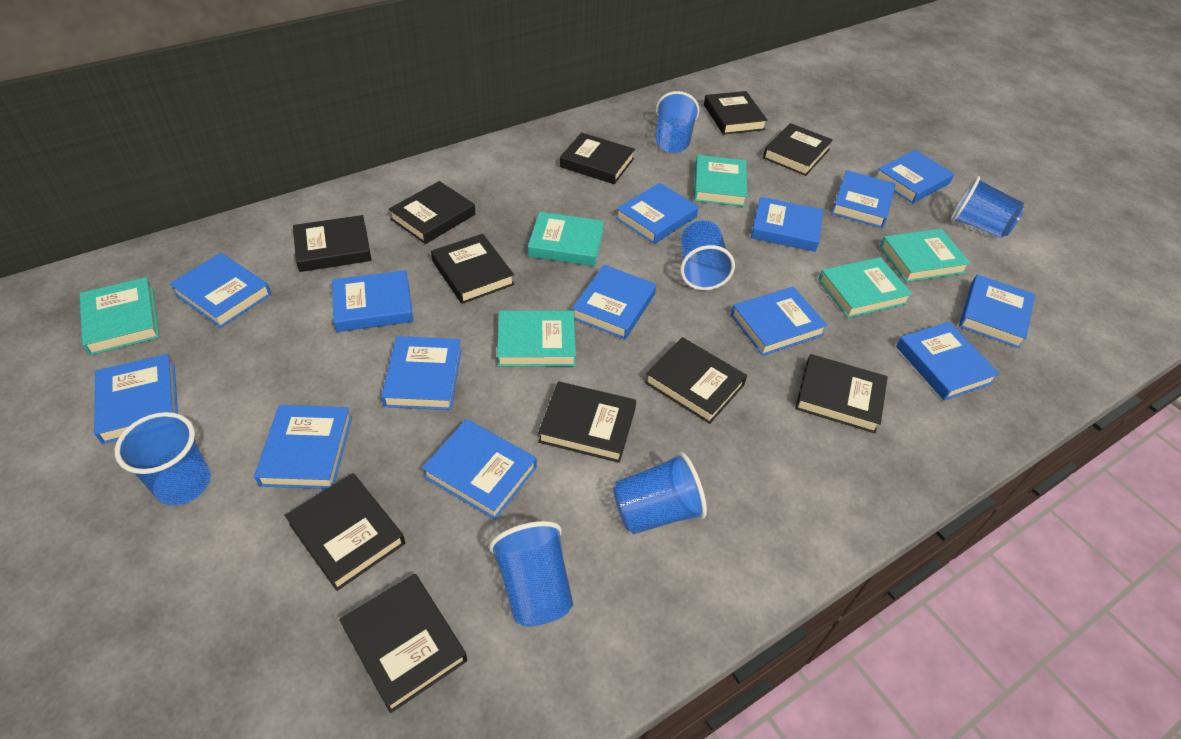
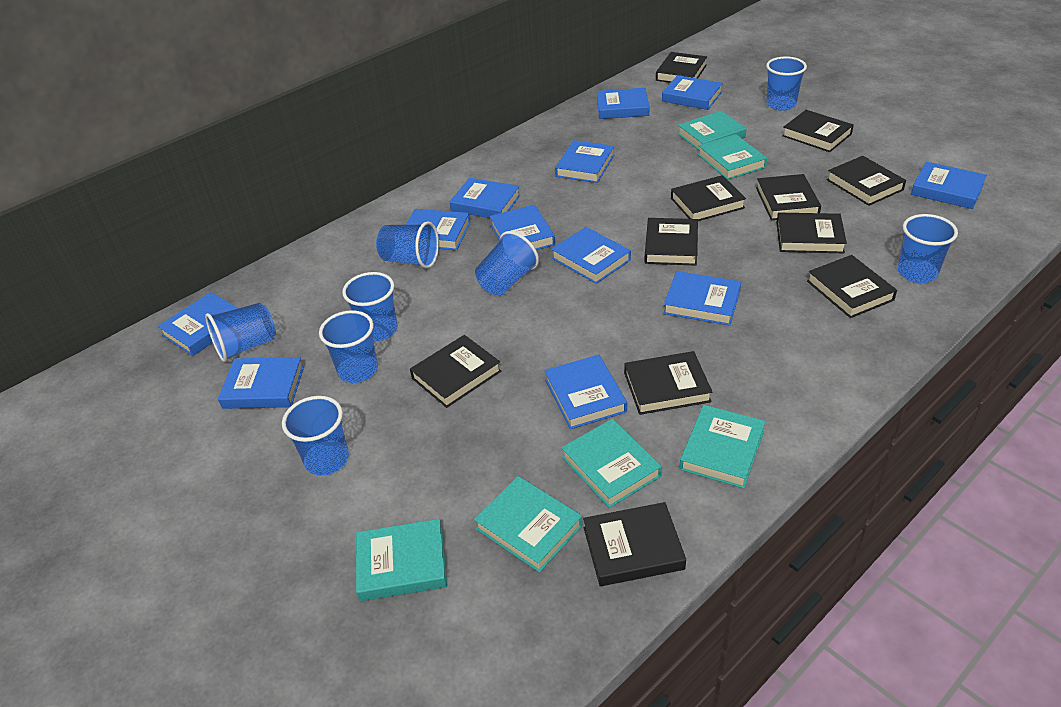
blue book: 14 -> 12
blue cup: 6 -> 8

